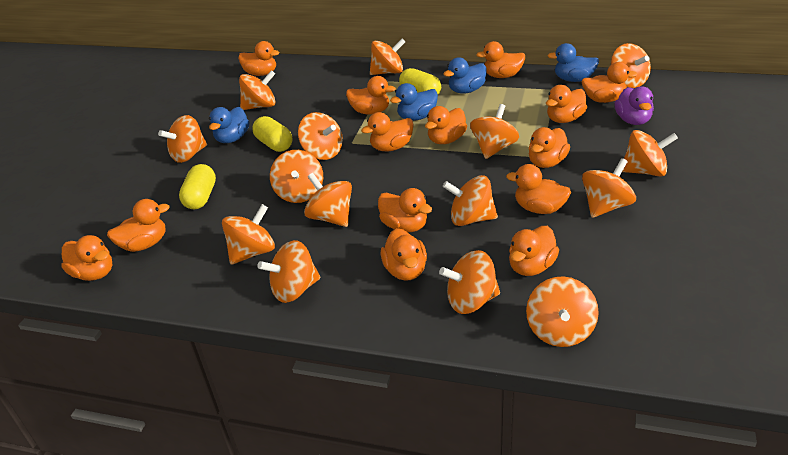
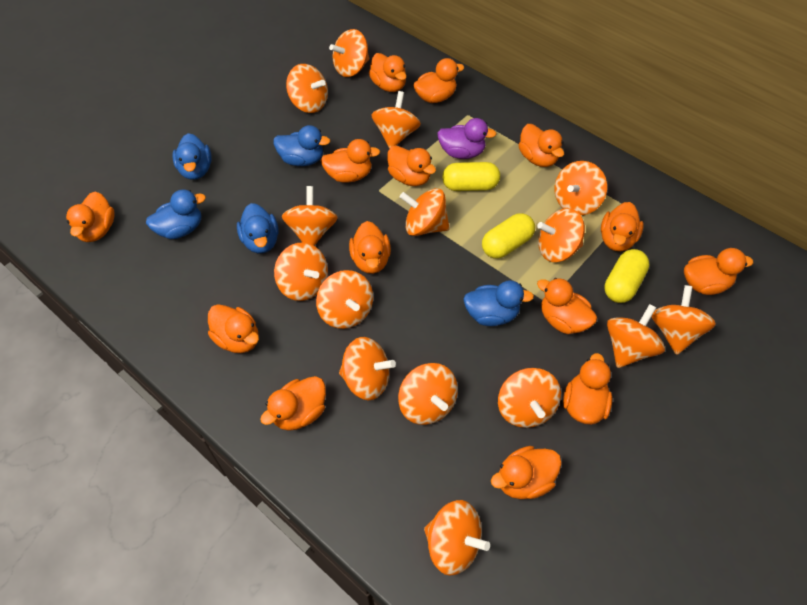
blue duck: 4 -> 5

